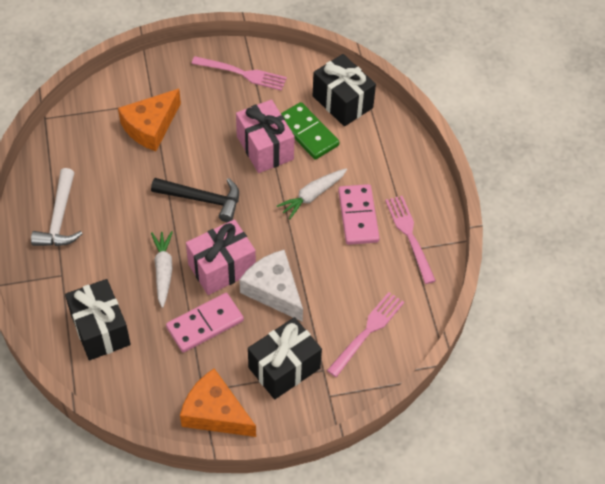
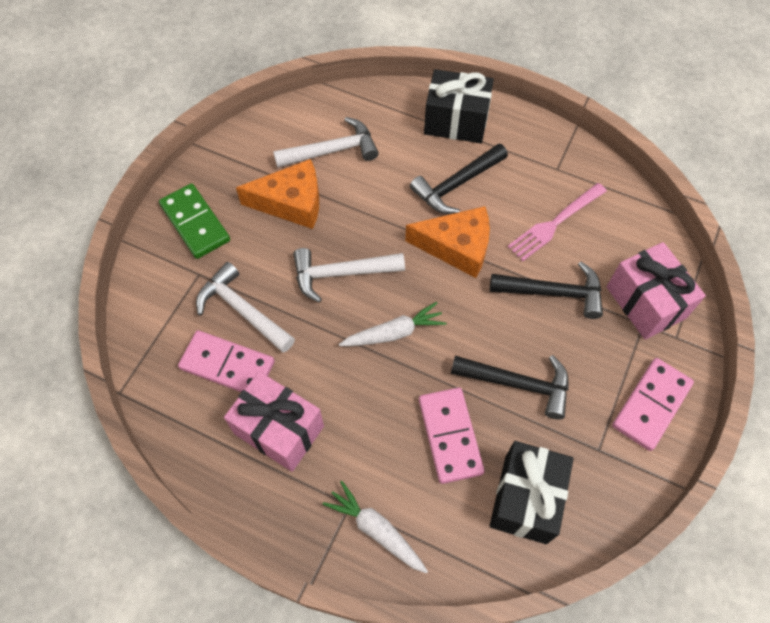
black gift: 3 -> 2
black hammer: 1 -> 3
pink domino: 2 -> 3
pink fork: 3 -> 1
white cheese: 1 -> 0
white hammer: 1 -> 3

